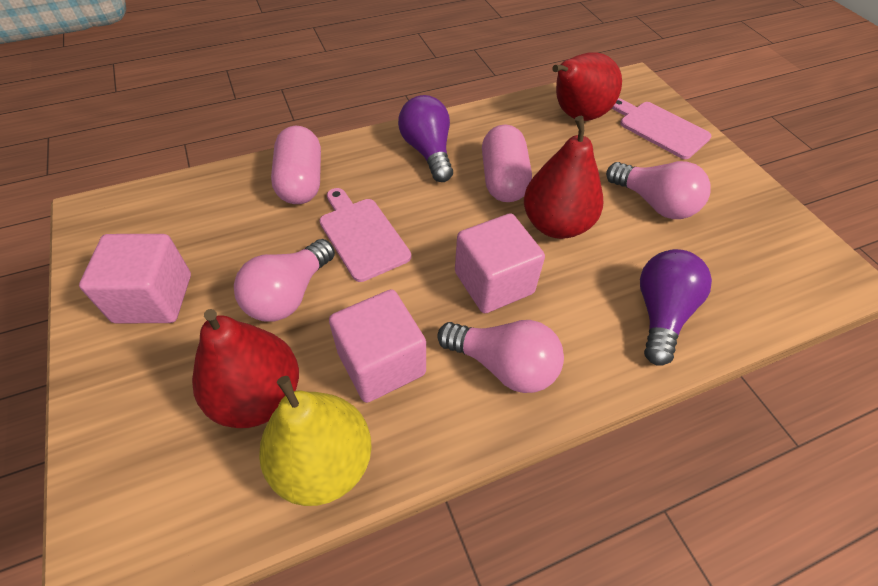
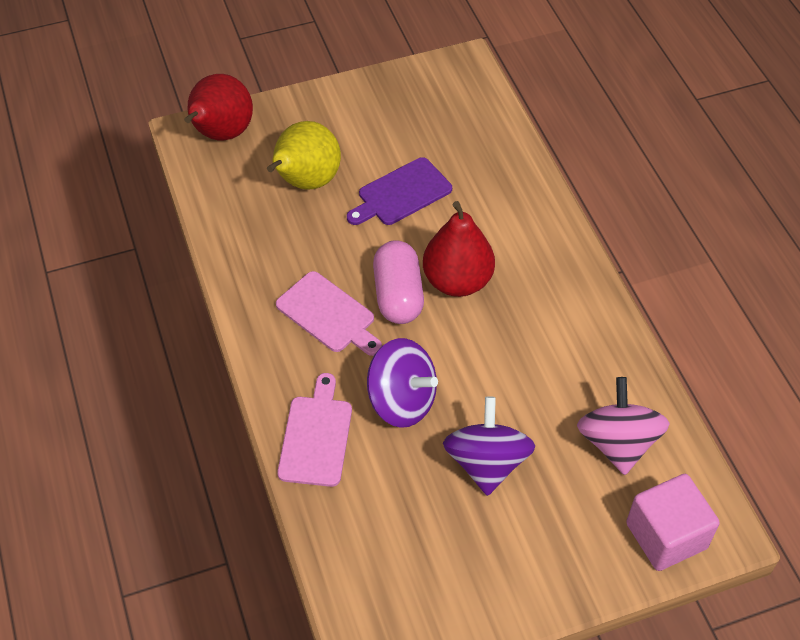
pink capsule: 2 -> 1
pink cube: 3 -> 1
pink light bulb: 3 -> 0
pink spinning top: 0 -> 1
purple cutting board: 0 -> 1
purple light bulb: 2 -> 0
purple spinning top: 0 -> 2
red pear: 3 -> 2

